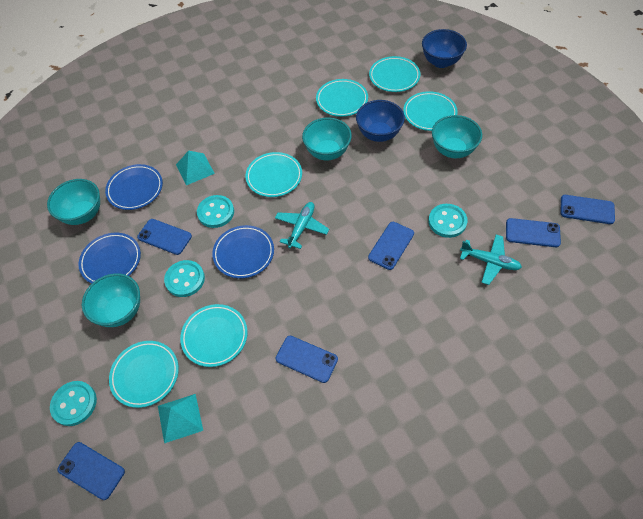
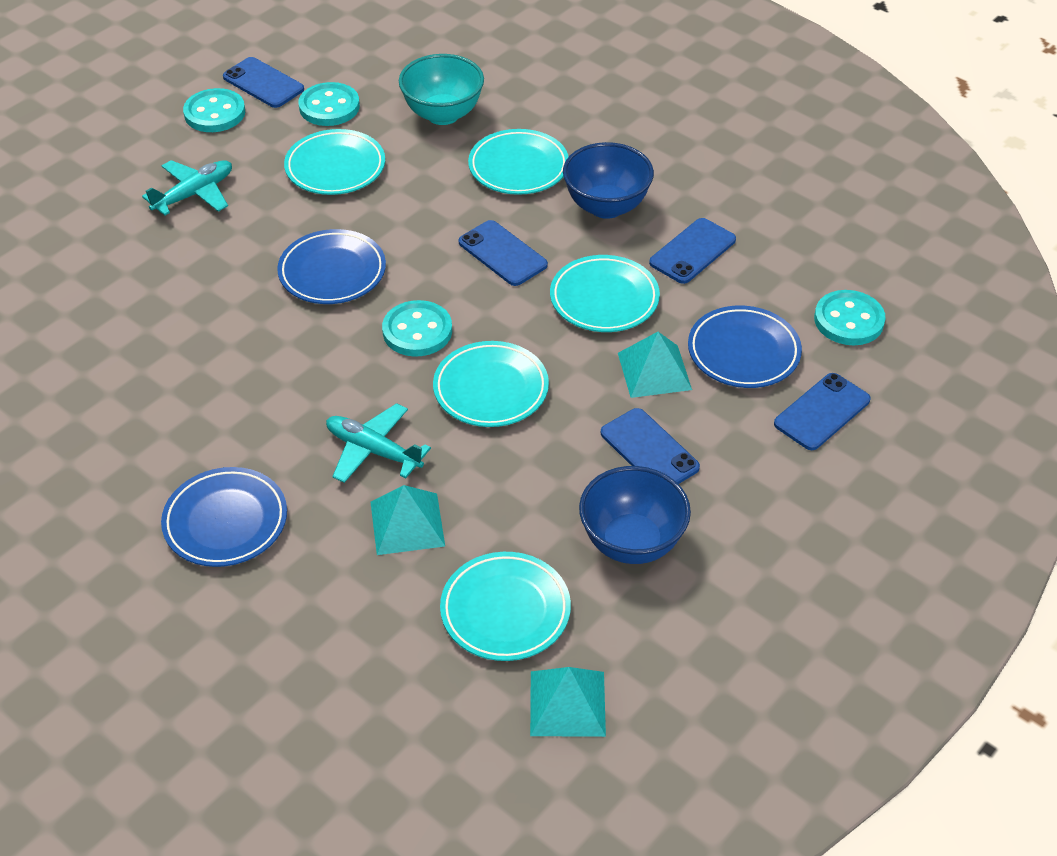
blue phone: 6 -> 5
turquoise bowl: 4 -> 1
turquoise plate: 6 -> 5
turquoise pyramid: 2 -> 3

